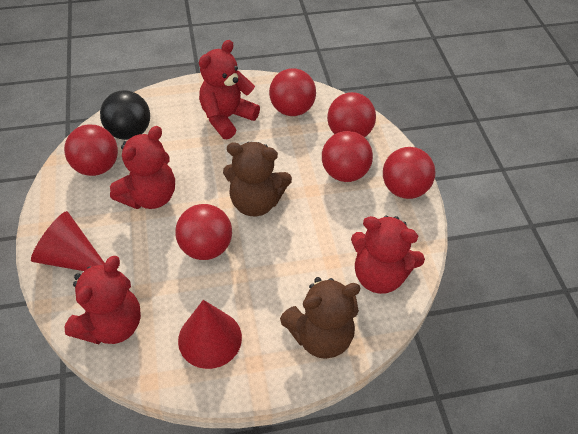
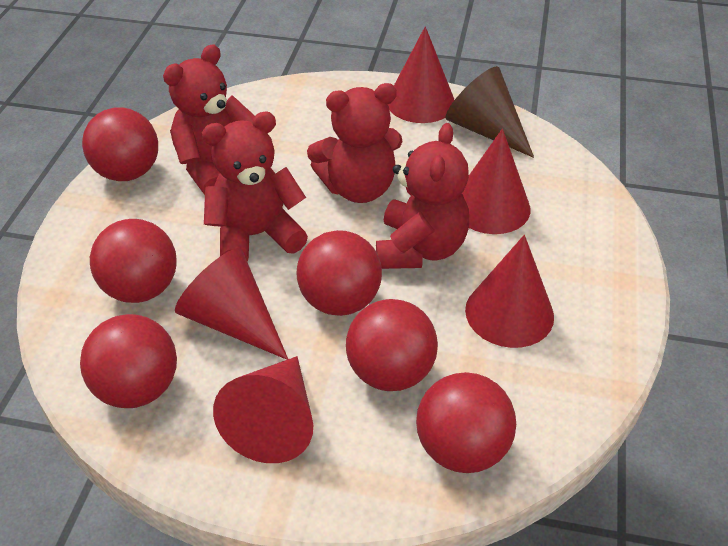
black ball: 1 -> 0
brown cone: 0 -> 1
brown teddy bear: 2 -> 0
red cone: 2 -> 5

